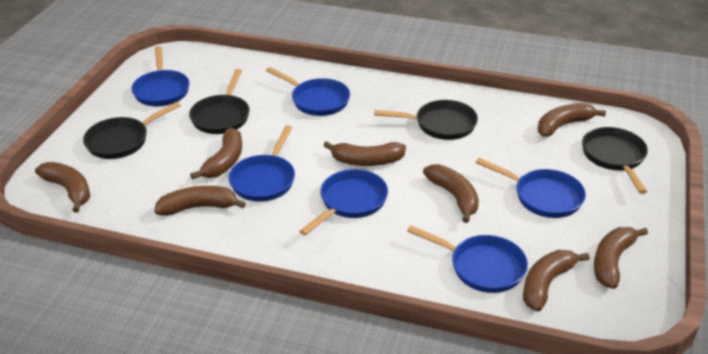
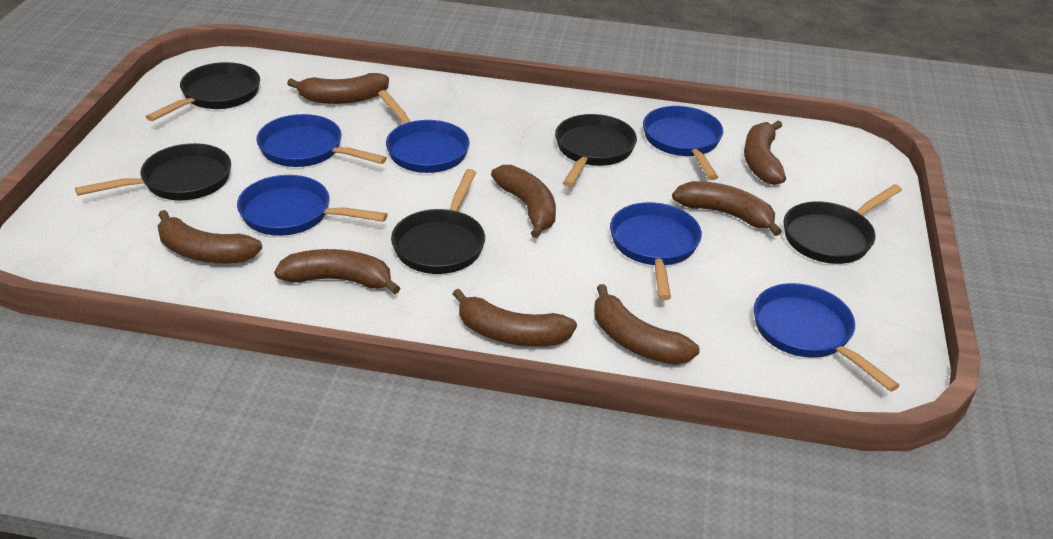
black pan: 4 -> 5

